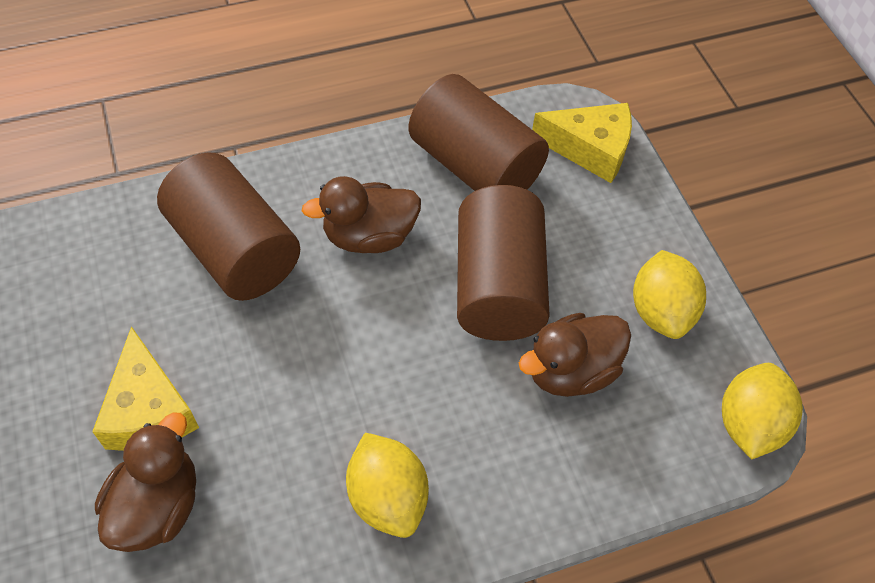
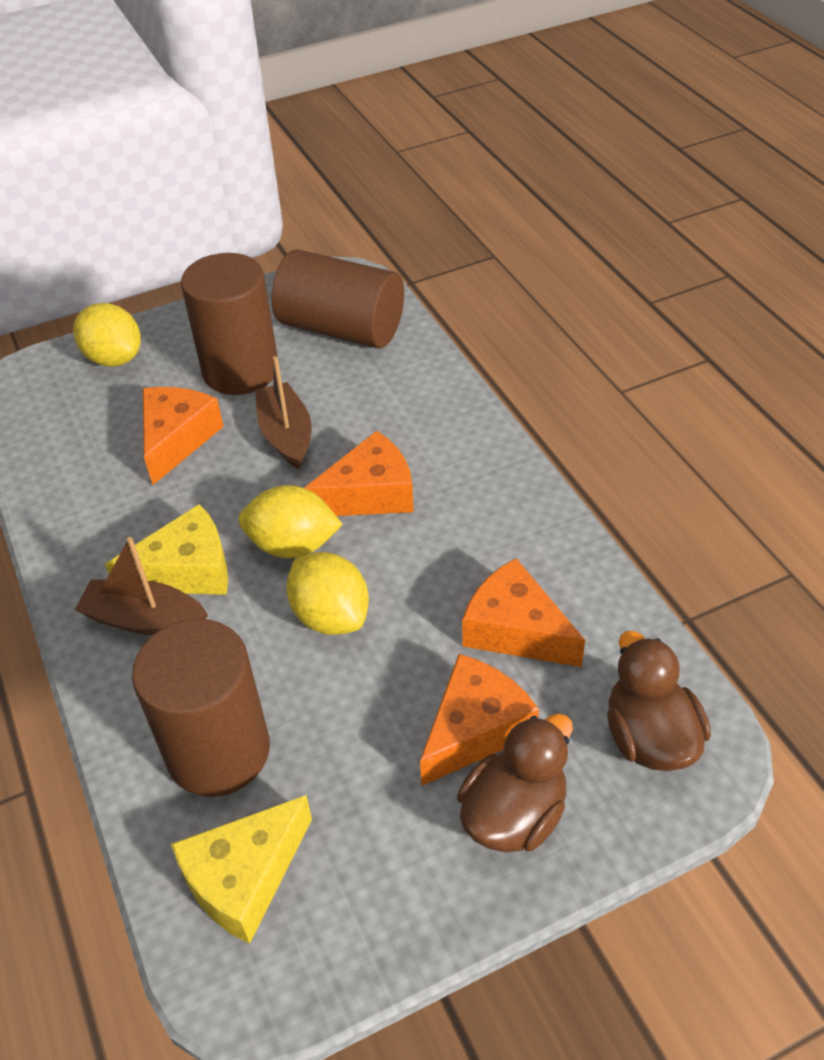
brown boat: 0 -> 2
brown duck: 3 -> 2
orange cheese: 0 -> 4

